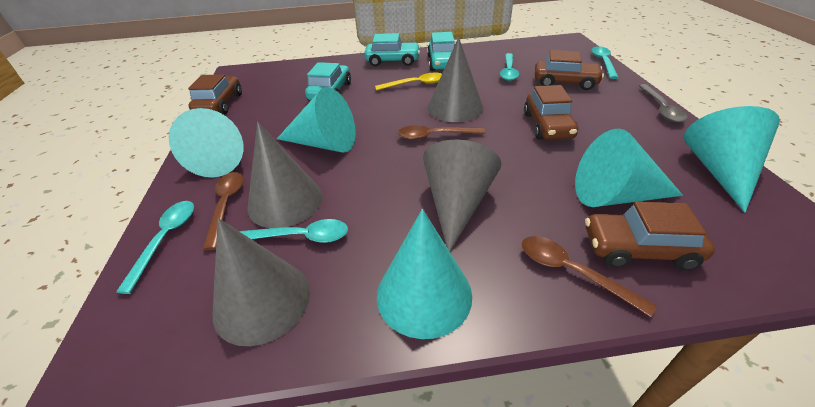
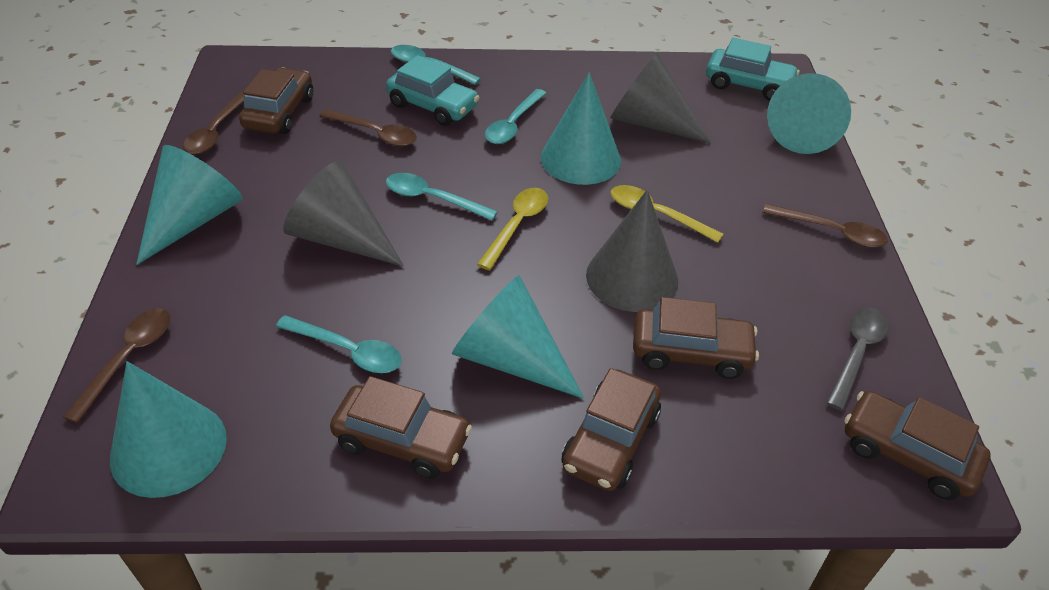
brown car: 4 -> 5
brown spoon: 3 -> 4
grey cone: 4 -> 3
turquoise car: 3 -> 2
yellow spoon: 1 -> 2

